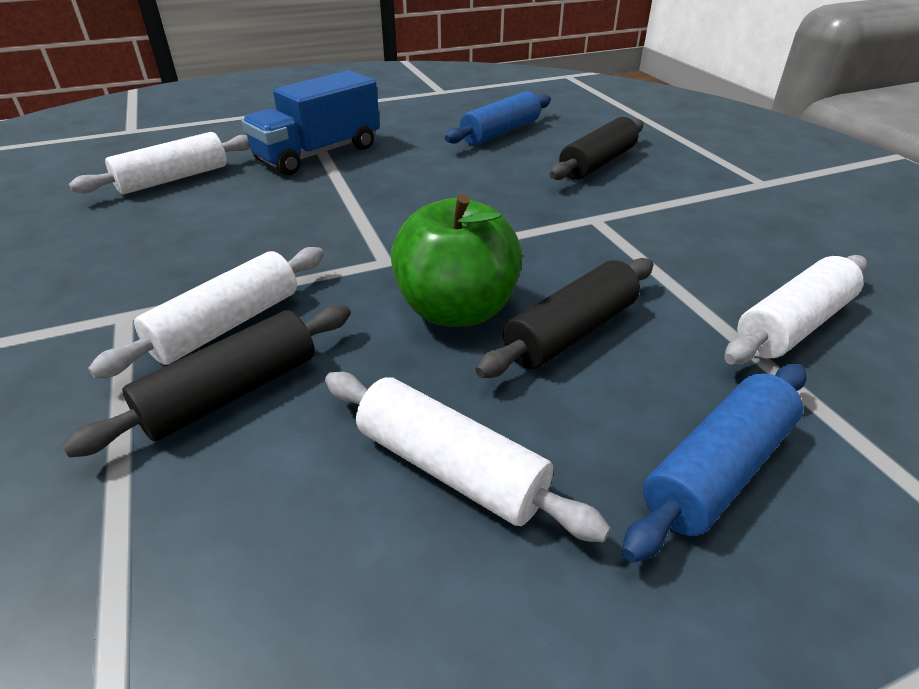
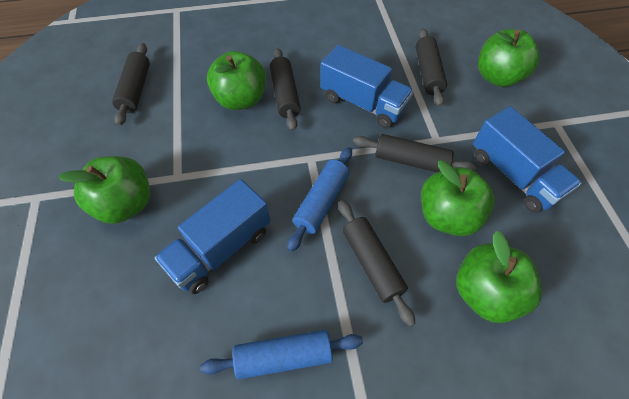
black rolling pin: 3 -> 5
blue truck: 1 -> 3
green apple: 1 -> 5
white rolling pin: 4 -> 0

